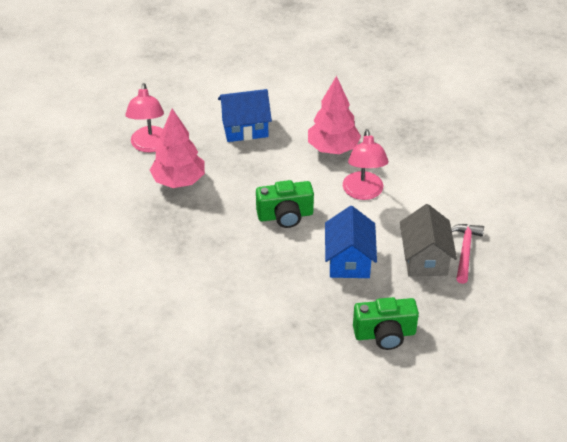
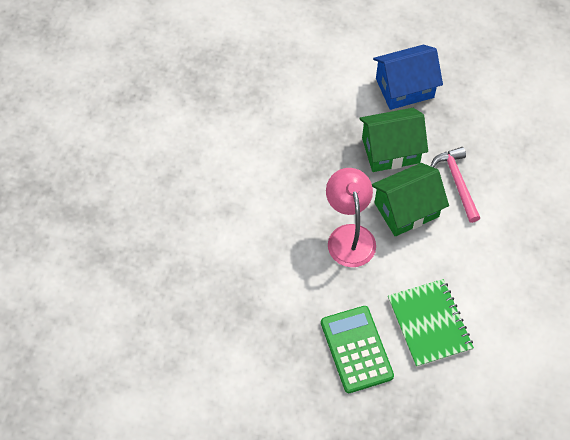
blue house: 2 -> 1
green calculator: 0 -> 1
green camera: 2 -> 0
green house: 0 -> 2
green notebook: 0 -> 1
grey house: 1 -> 0
pink lamp: 2 -> 1
pink tree: 2 -> 0

